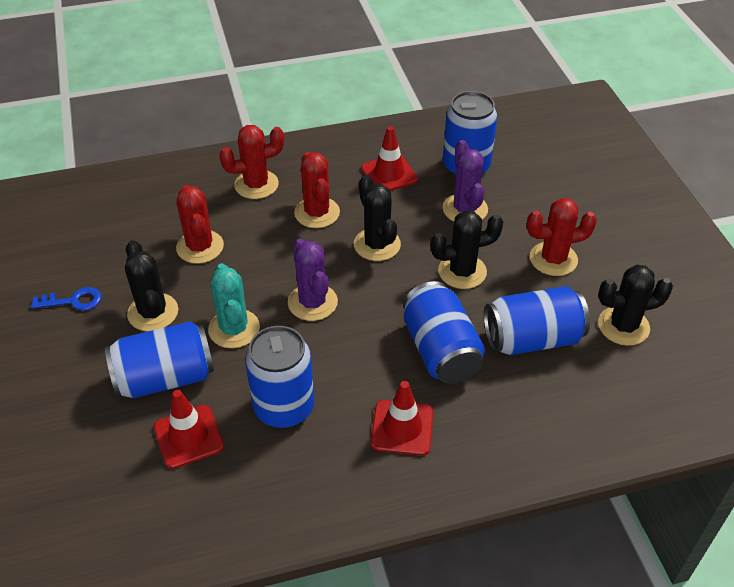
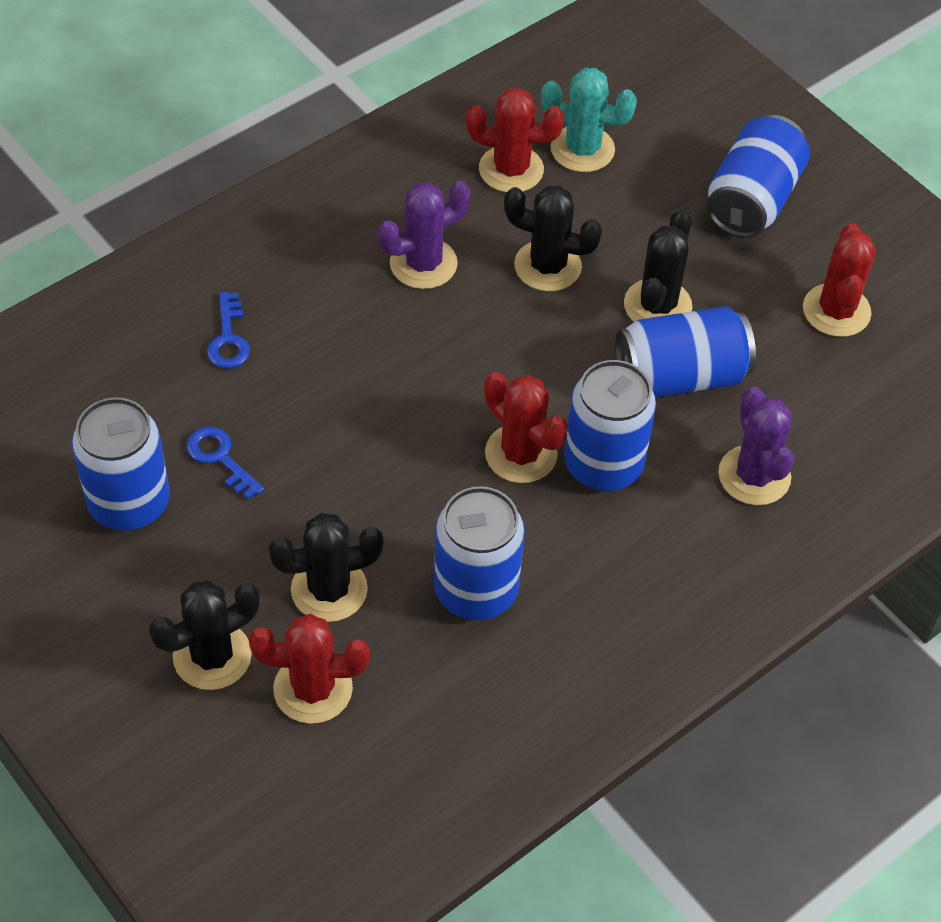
blue key: 1 -> 2
red traffic cone: 3 -> 0

